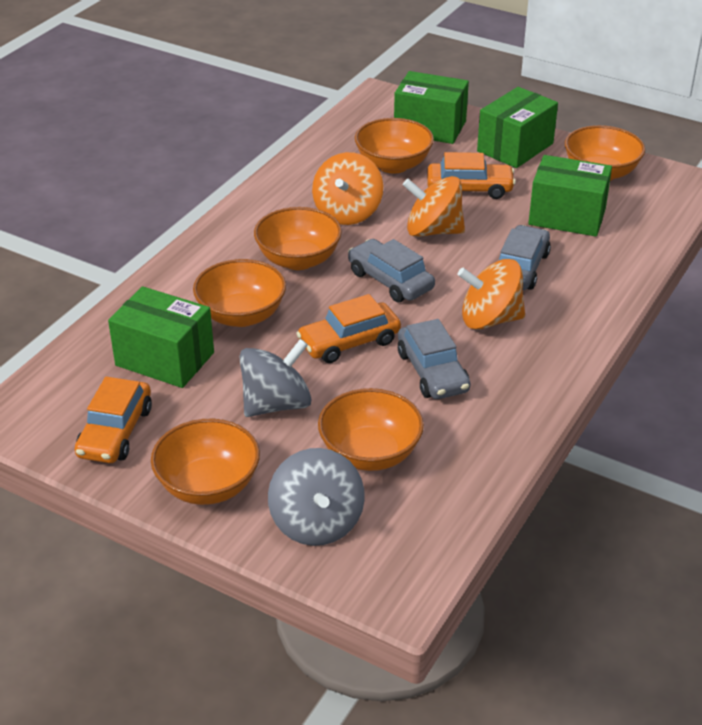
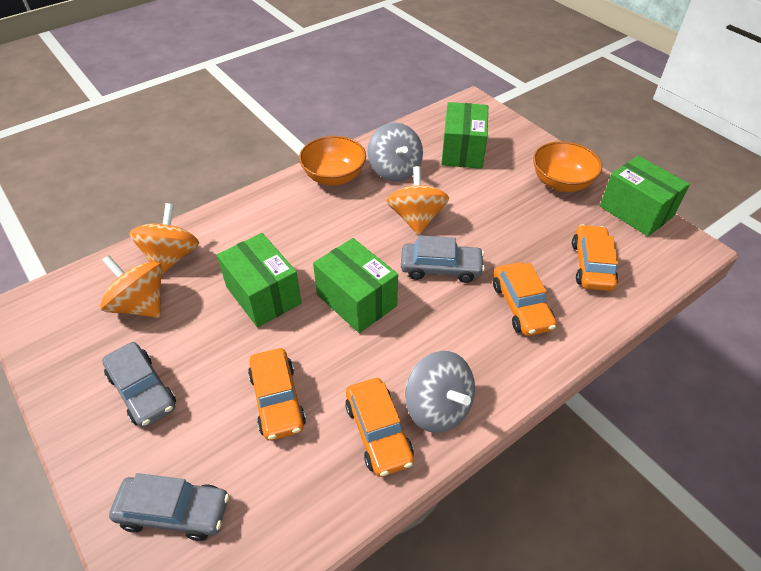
orange bowl: 6 -> 2
orange car: 3 -> 4

